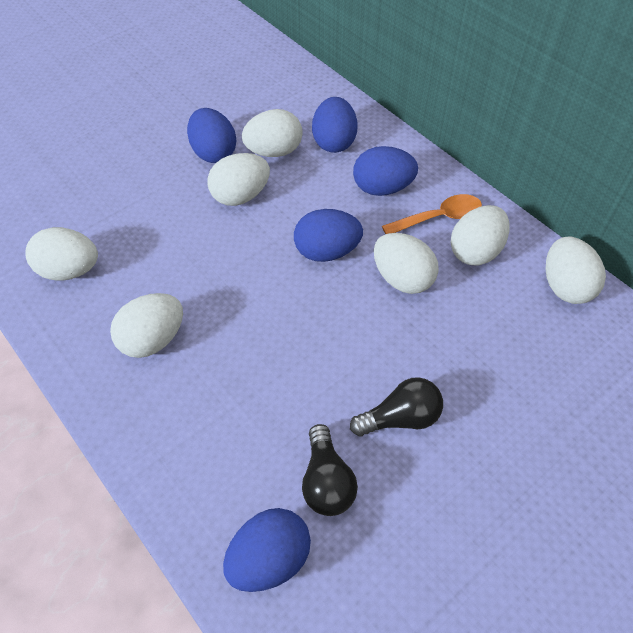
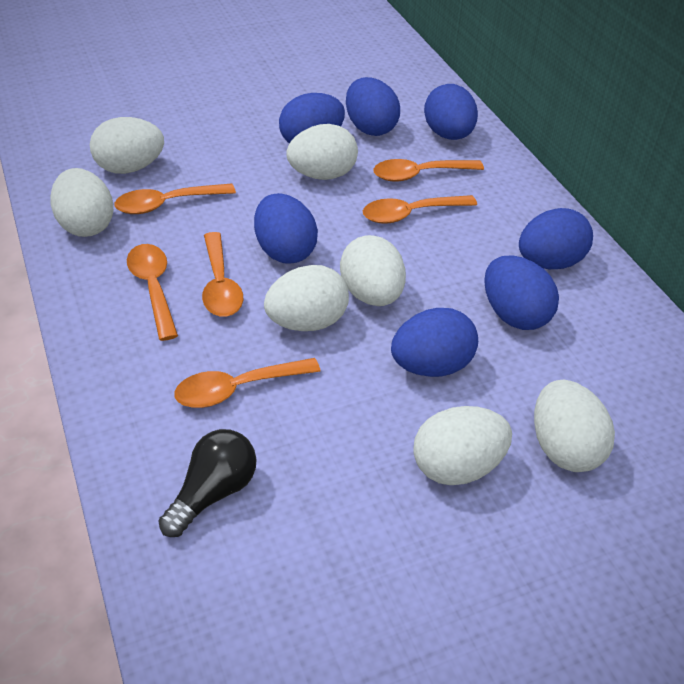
black light bulb: 2 -> 1
blue egg: 5 -> 7
orange spoon: 1 -> 6

